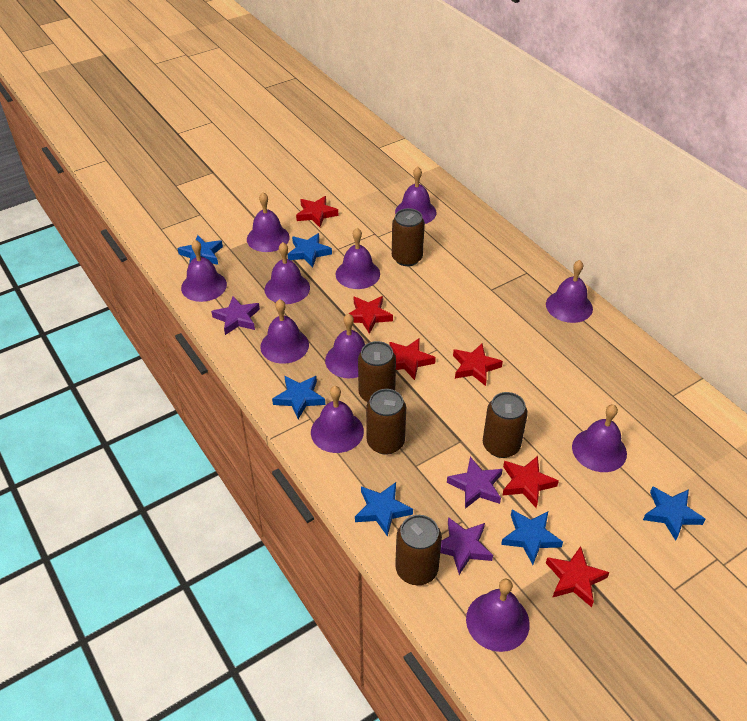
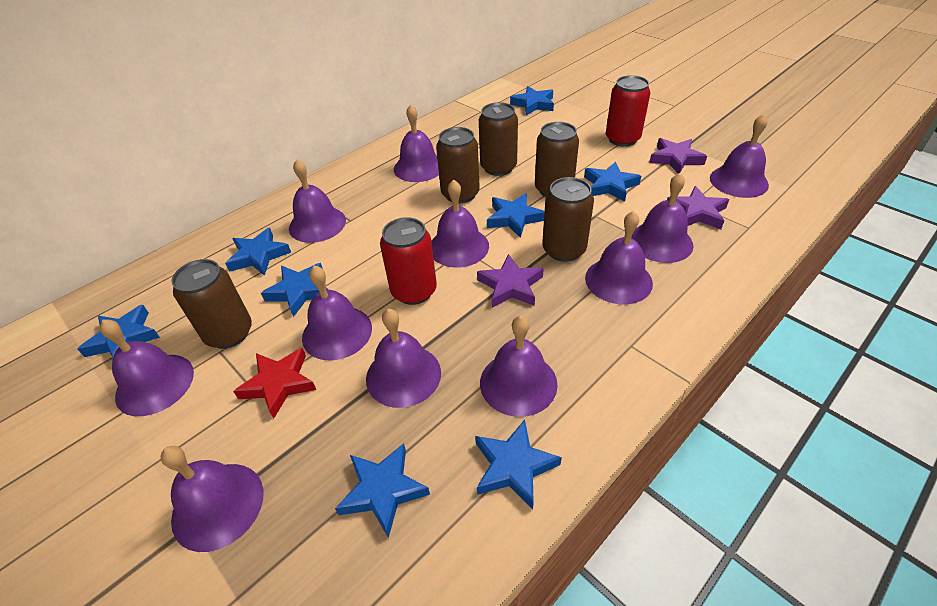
blue star: 6 -> 8
red can: 0 -> 2
red star: 6 -> 1

